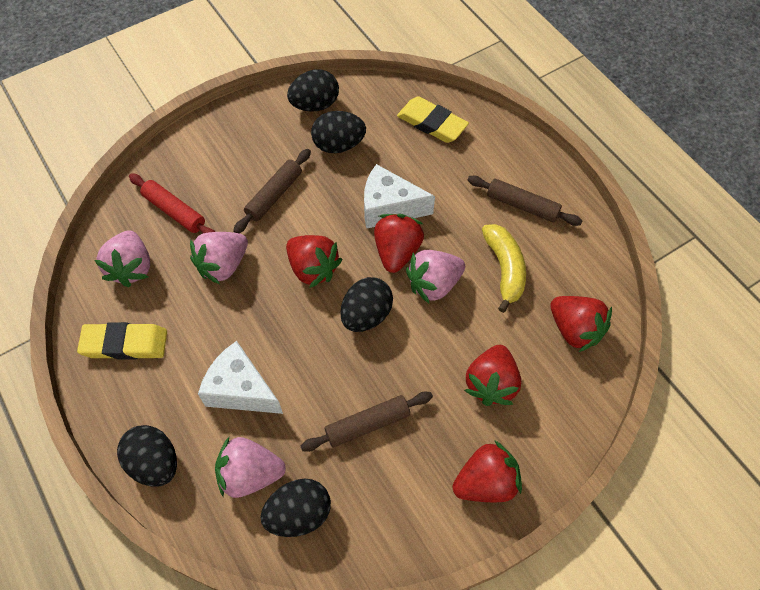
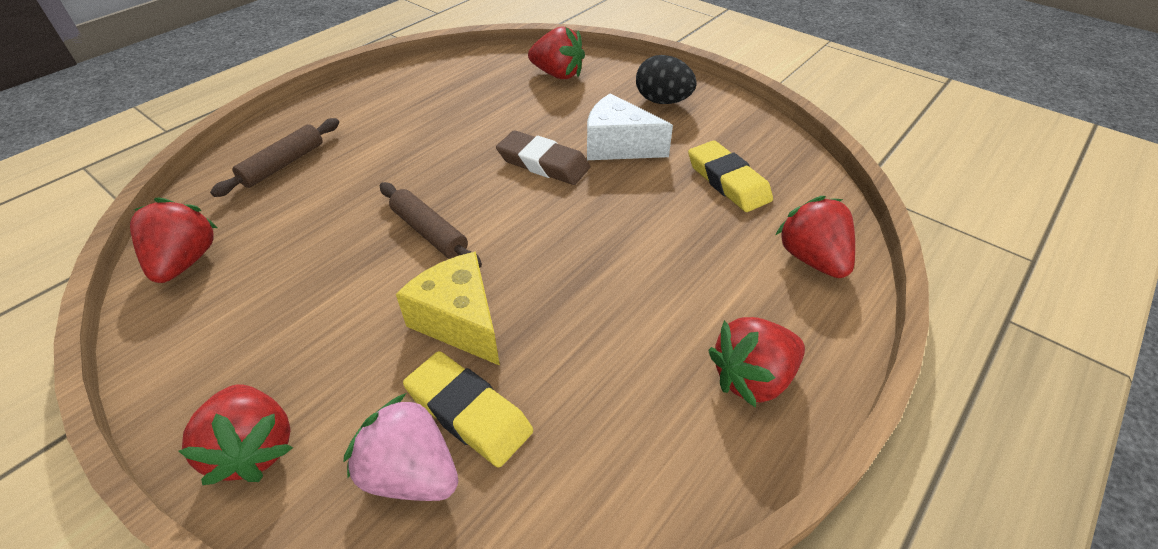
black egg: 5 -> 1
brown eraser: 0 -> 1
brown rolling pin: 3 -> 2
pink strawberry: 4 -> 1
red rolling pin: 1 -> 0
white cheese: 2 -> 1
yellow banana: 1 -> 0
yellow cheese: 0 -> 1

